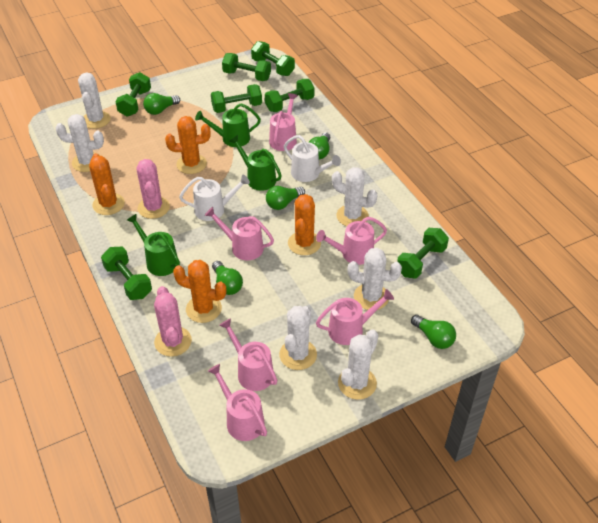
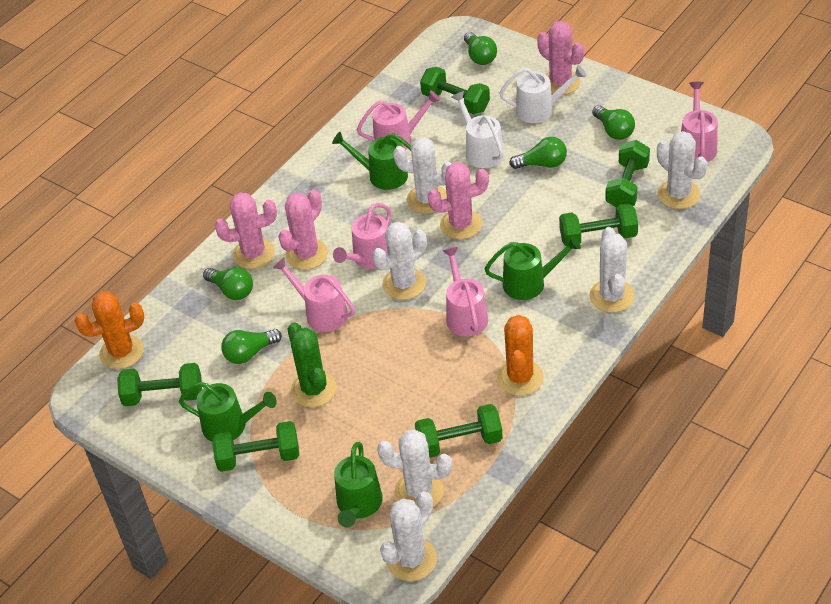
green cactus: 0 -> 1
green dumbbell: 7 -> 6
green watering can: 3 -> 4
orange cactus: 4 -> 2
pink cactus: 2 -> 4
pink watering can: 6 -> 5

